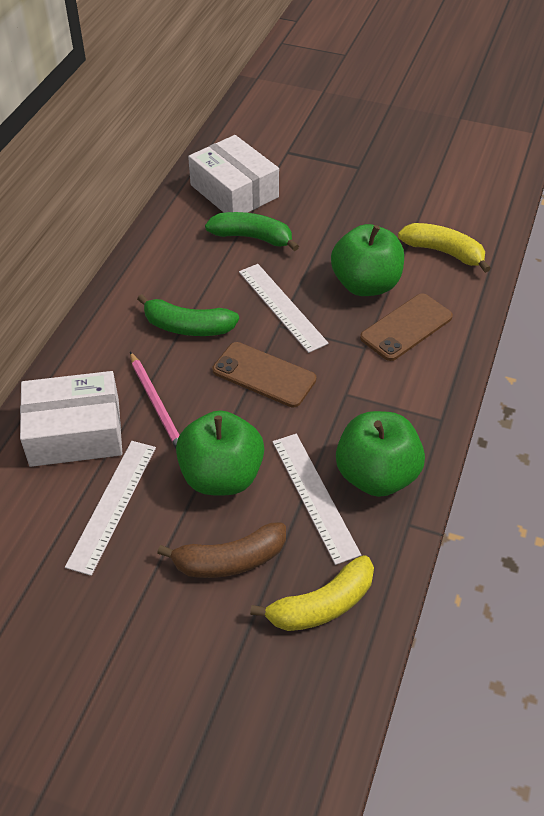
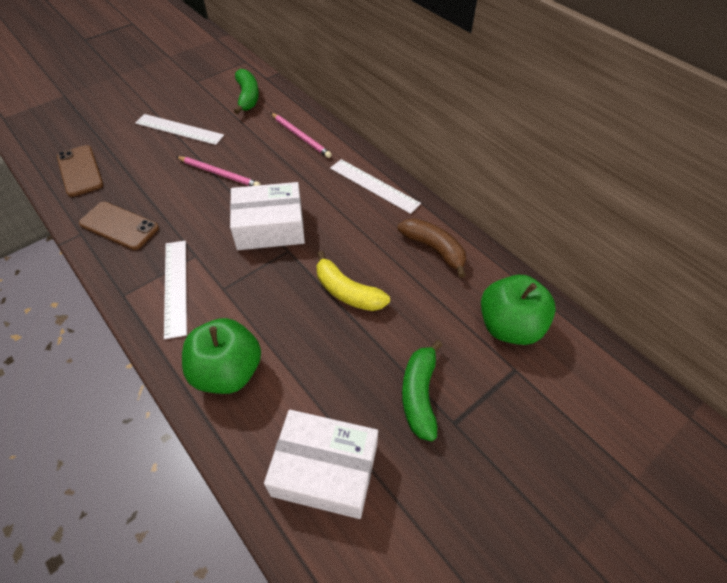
green apple: 3 -> 2
pink pencil: 1 -> 2
yellow banana: 2 -> 1

